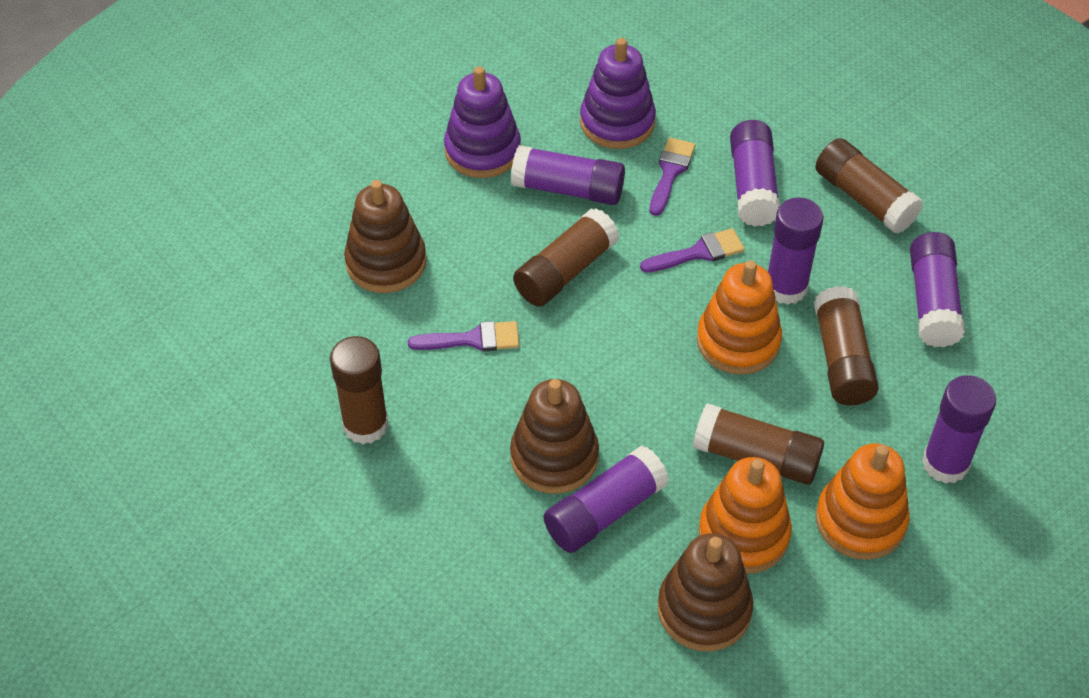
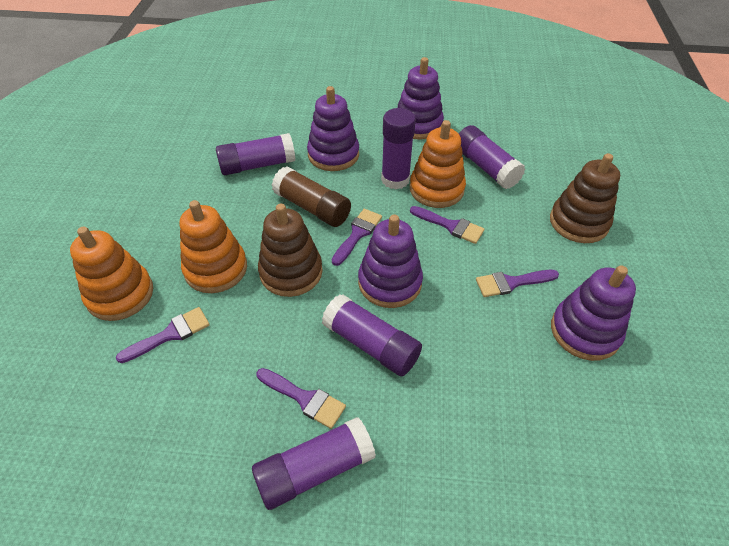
brown glue stick: 5 -> 1
brown stacking toy: 3 -> 2
purple brush: 3 -> 5
purple glue stick: 6 -> 5
purple stacking toy: 2 -> 4

